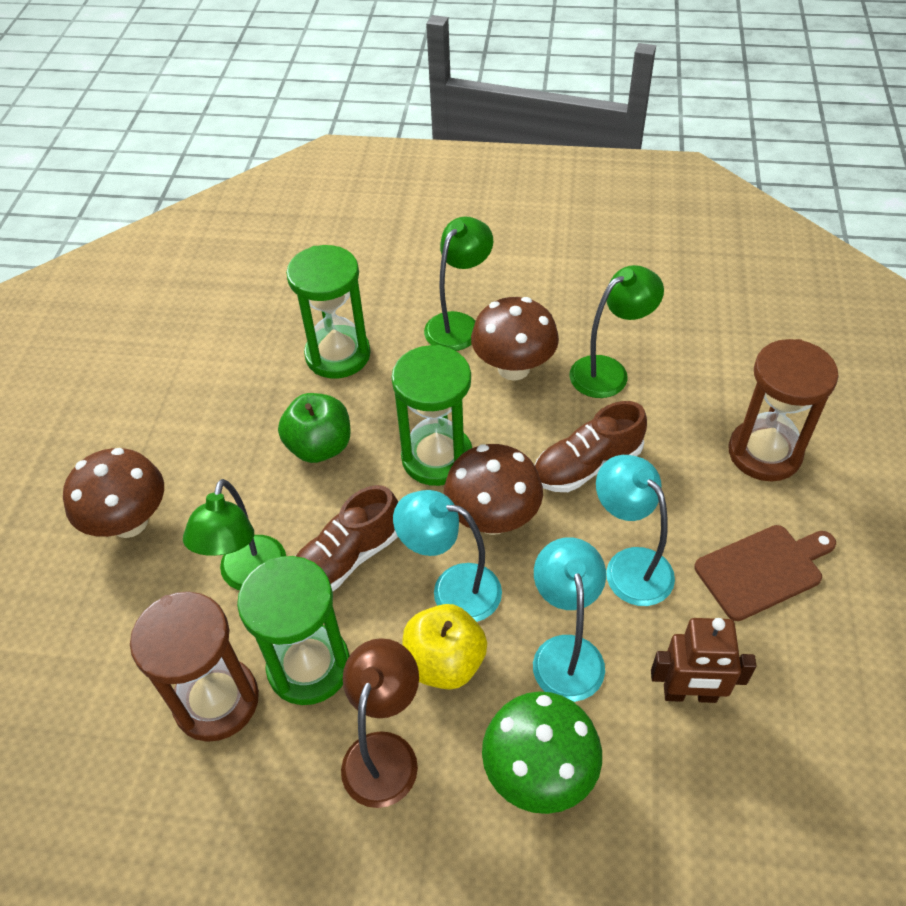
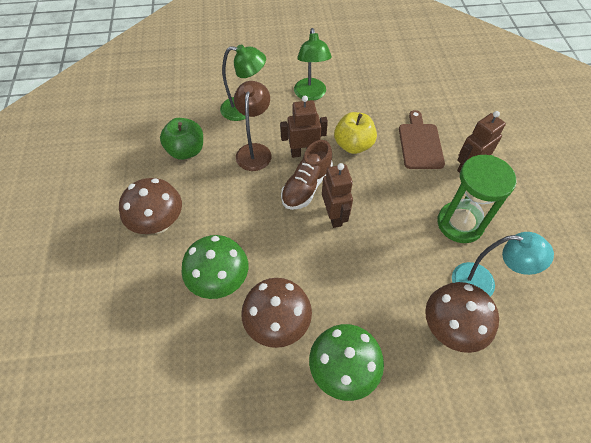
brown hourglass: 2 -> 0
brown robot: 1 -> 3
brown shoe: 2 -> 1
green hourglass: 3 -> 1
green lamp: 3 -> 2
green mushroom: 1 -> 2
turquoise lamp: 3 -> 1

